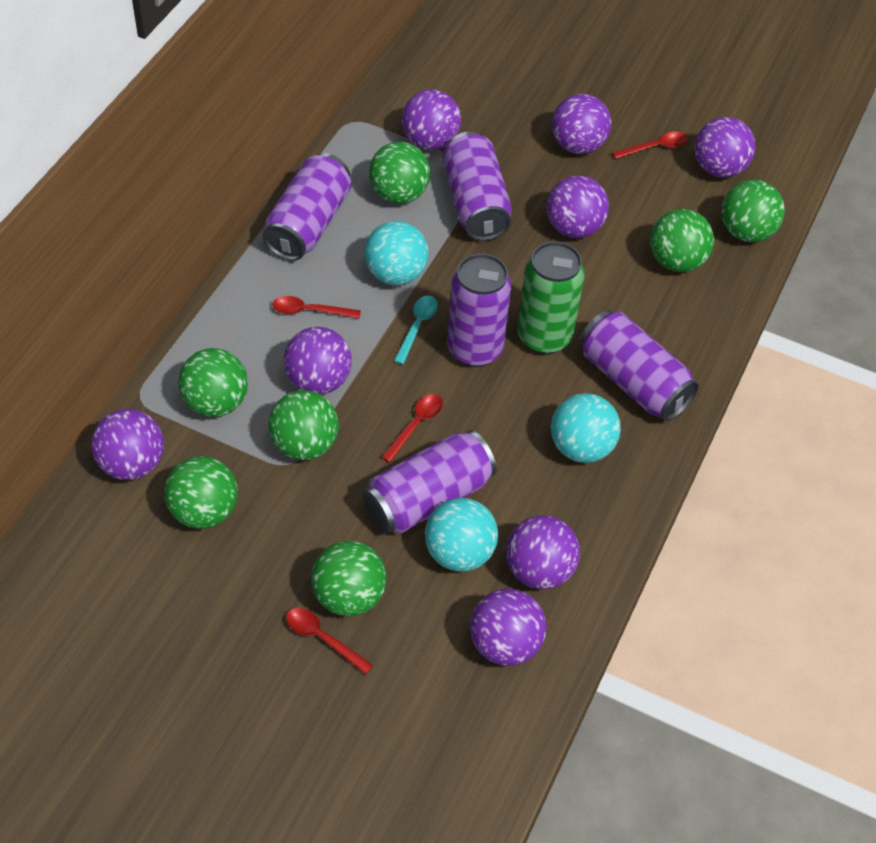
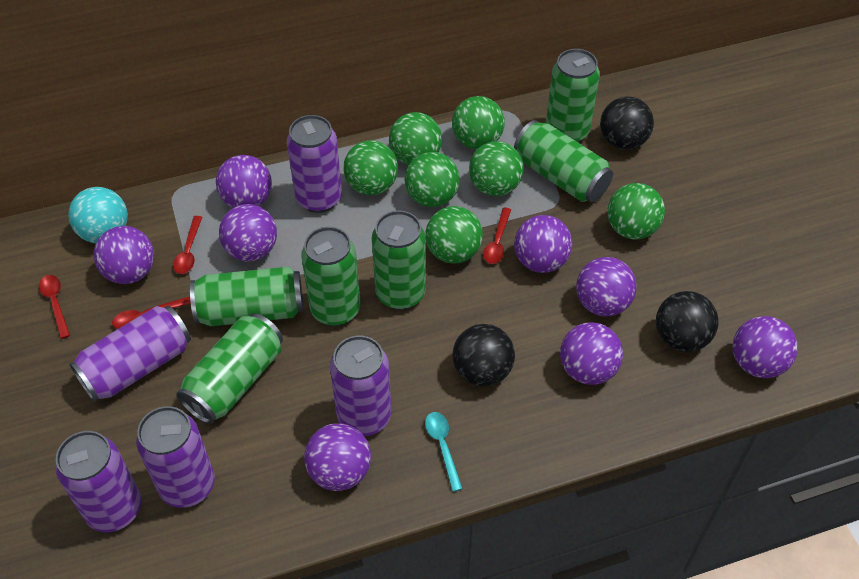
black ball: 0 -> 3
green can: 1 -> 6
turquoise ball: 3 -> 1

